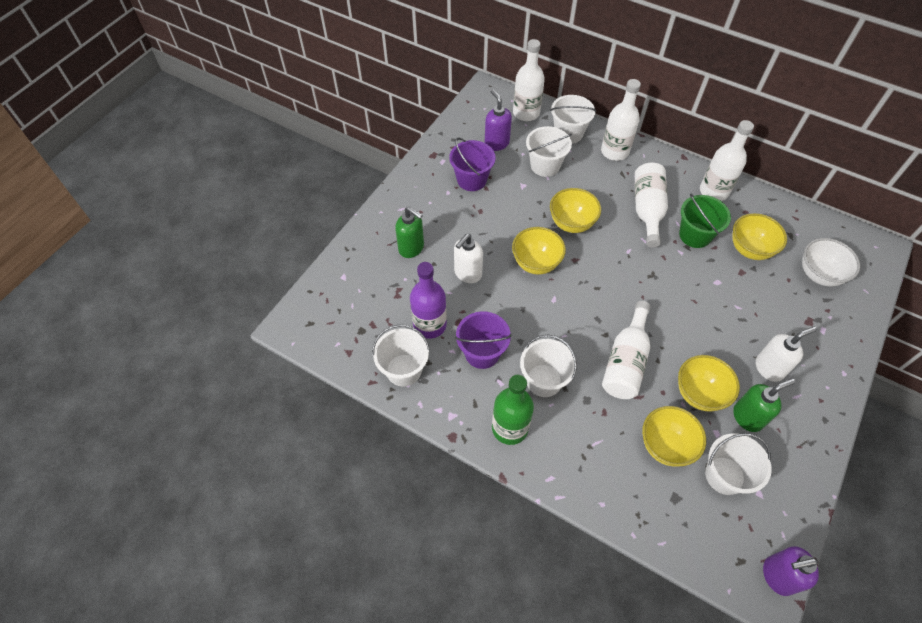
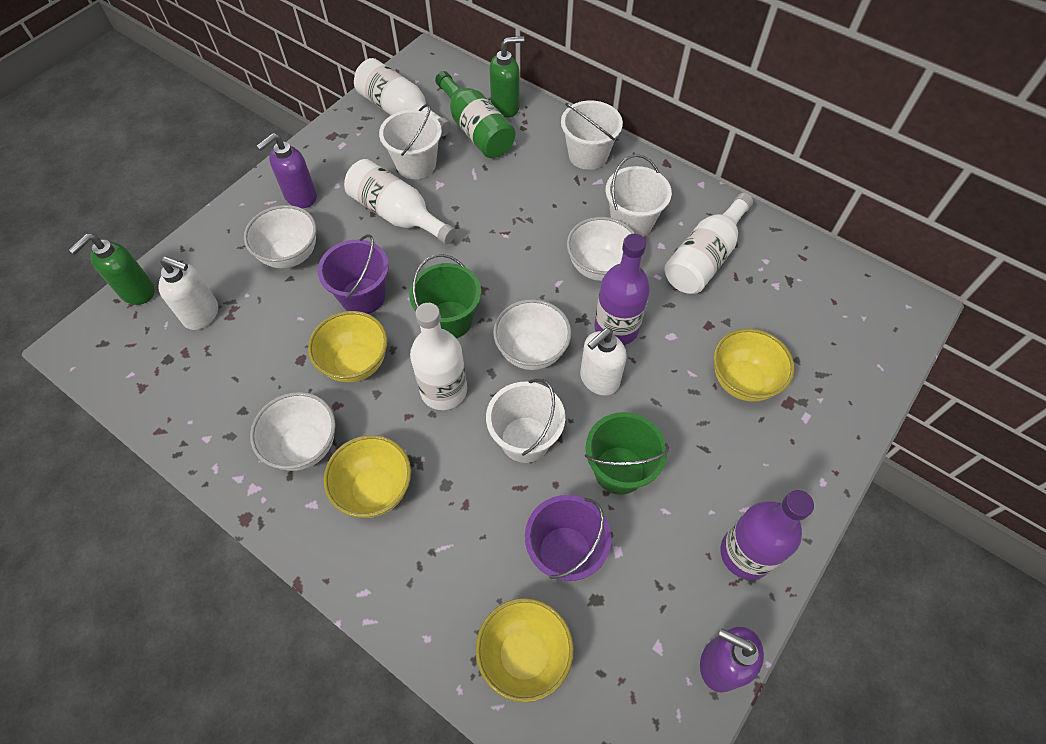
green bucket: 1 -> 2
purple bottle: 1 -> 2
white bottle: 5 -> 4
white bowl: 1 -> 4
white bucket: 5 -> 4
yellow bowl: 5 -> 4

